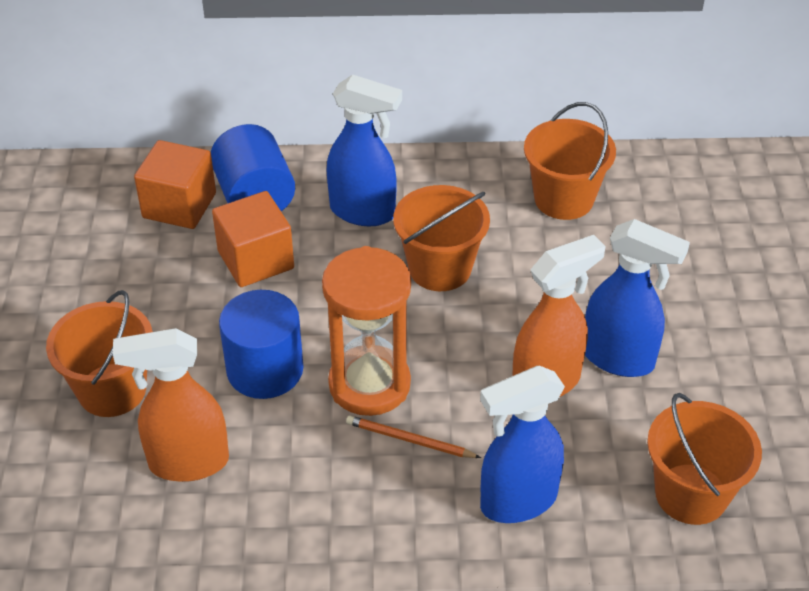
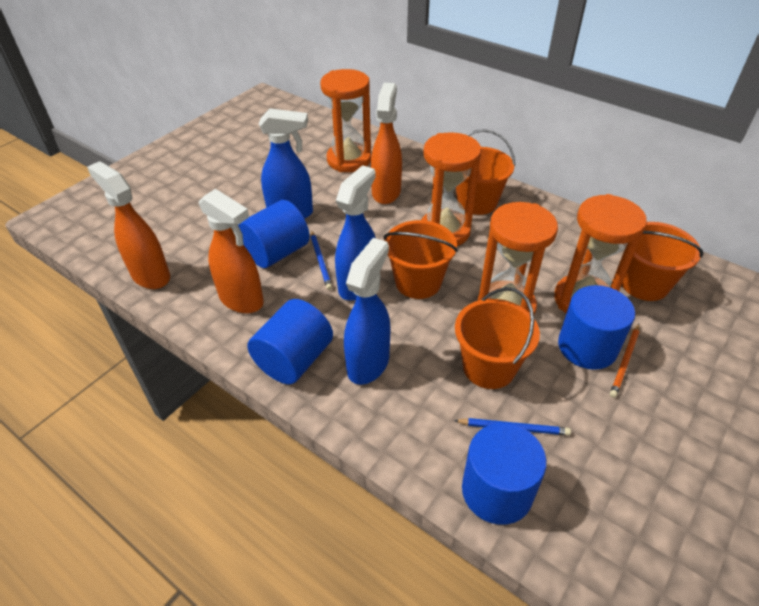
blue cylinder: 2 -> 4
blue pencil: 0 -> 2
orange cube: 2 -> 0
orange hourglass: 1 -> 4
orange spray bottle: 2 -> 3

